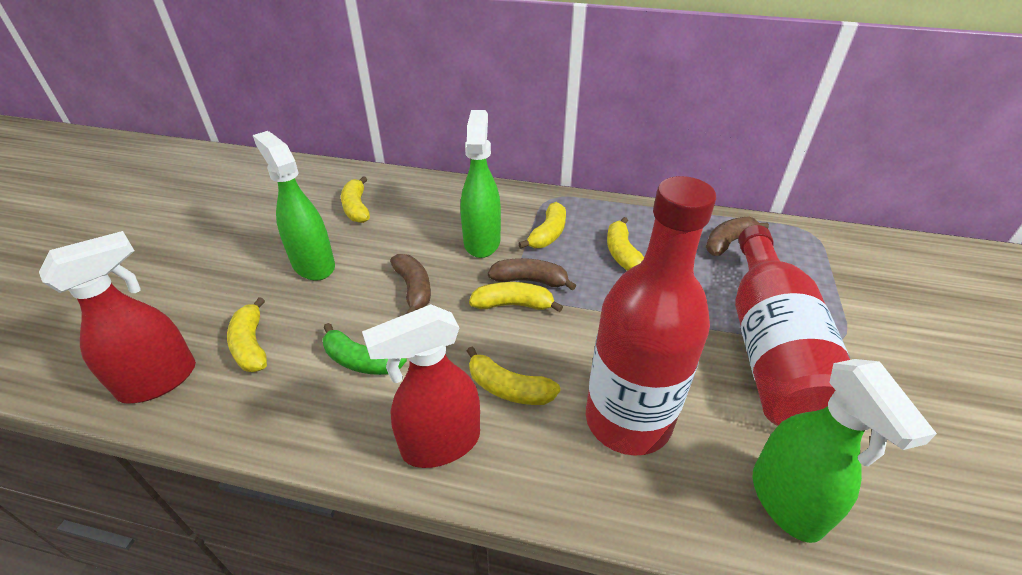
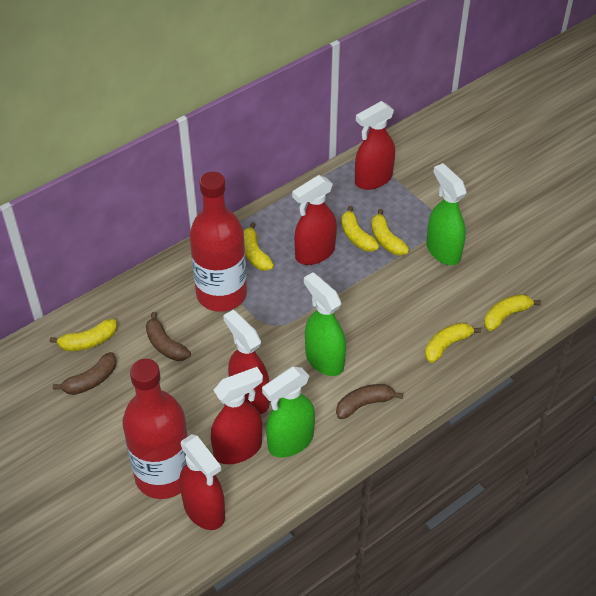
green banana: 1 -> 0
red spray bottle: 2 -> 5

